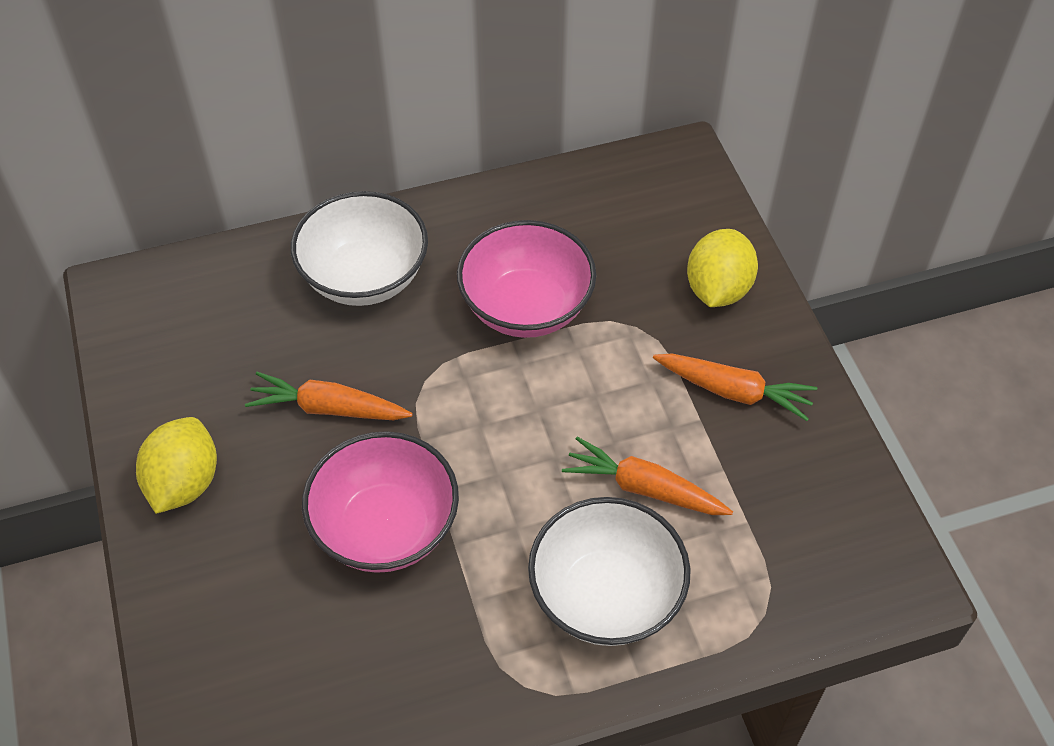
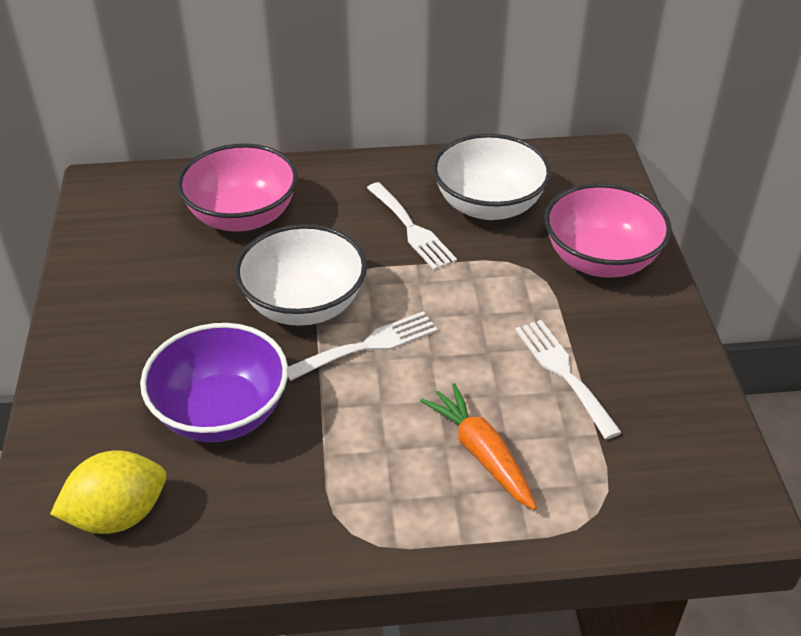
orange carrot: 3 -> 1
purple bowl: 0 -> 1
white fork: 0 -> 3
yellow lemon: 2 -> 1

